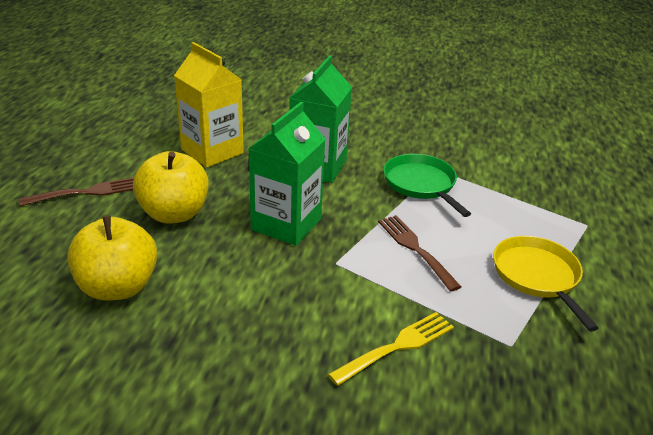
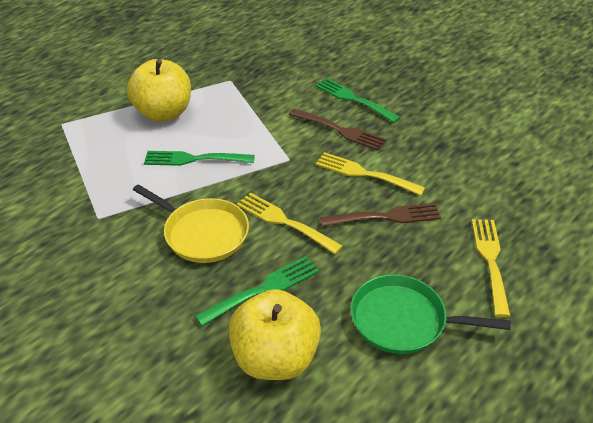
green carton: 2 -> 0
green fork: 0 -> 3
yellow carton: 1 -> 0
yellow fork: 1 -> 3

